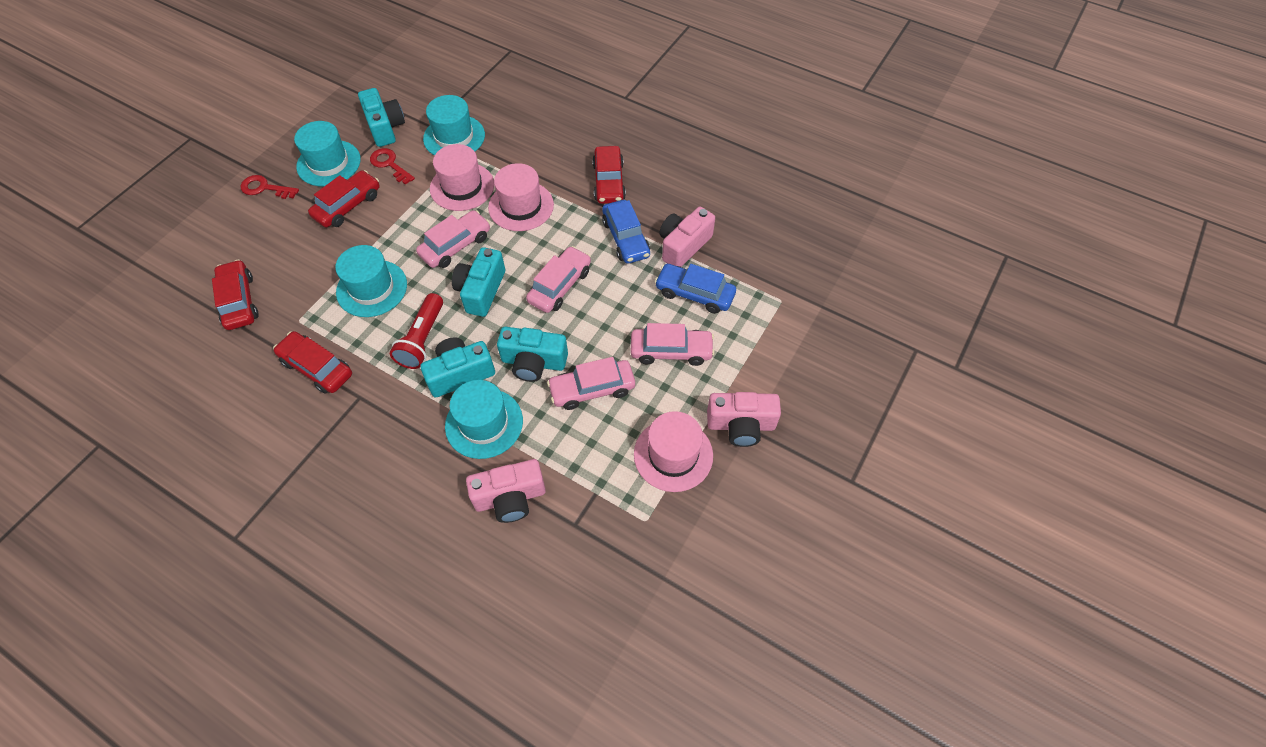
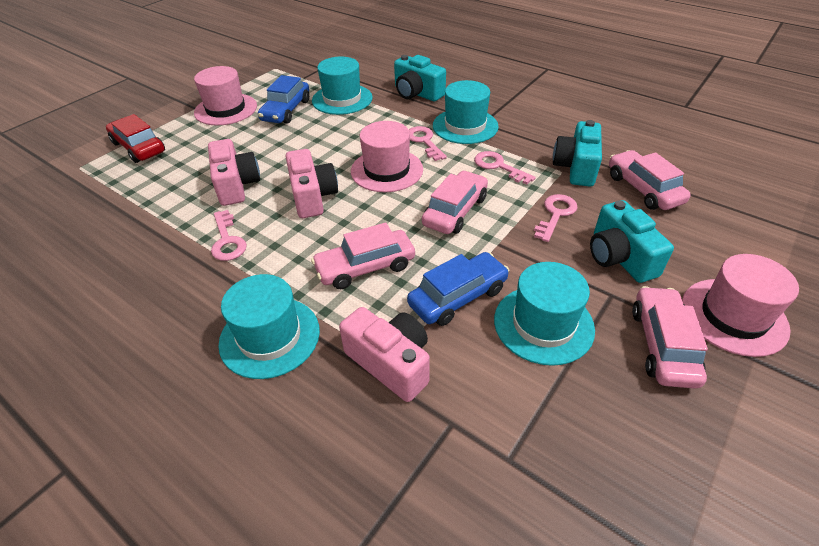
pink key: 0 -> 4
red car: 4 -> 1
red flashlight: 1 -> 0
red key: 2 -> 0
turquoise camera: 4 -> 3

